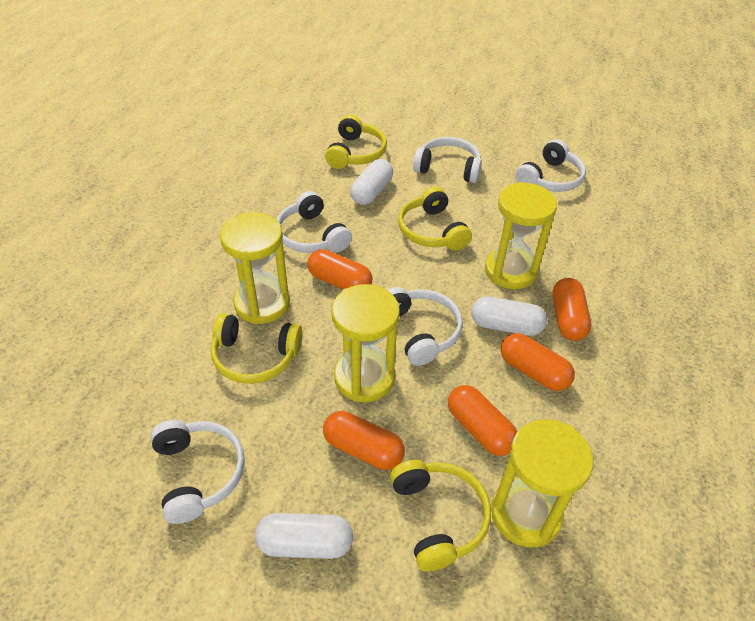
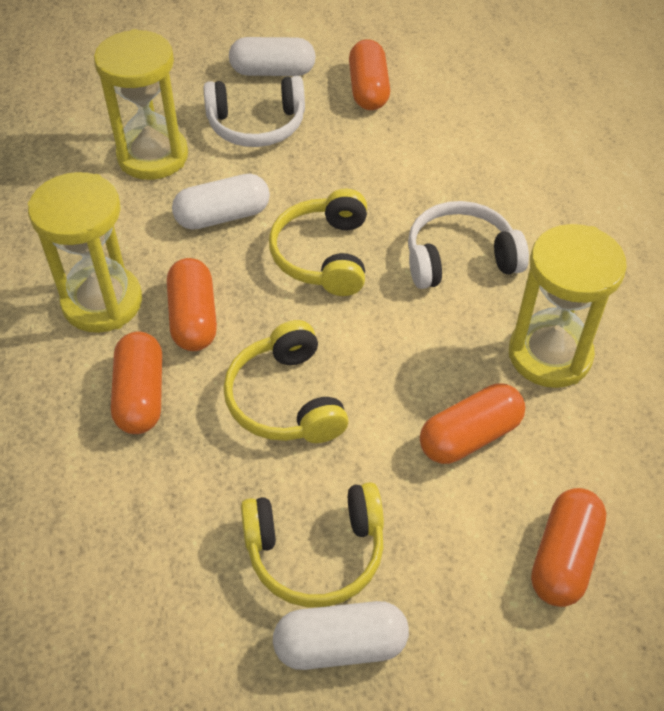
white headphones: 5 -> 2
yellow headphones: 4 -> 3
yellow hourglass: 4 -> 3

